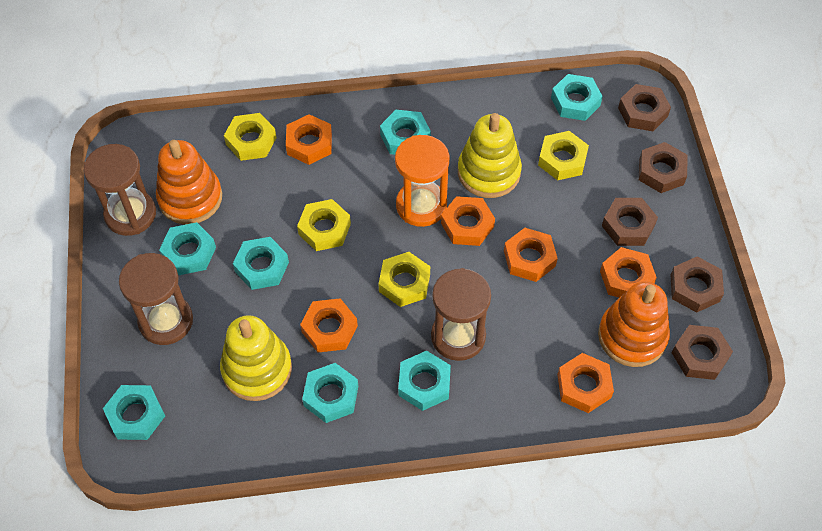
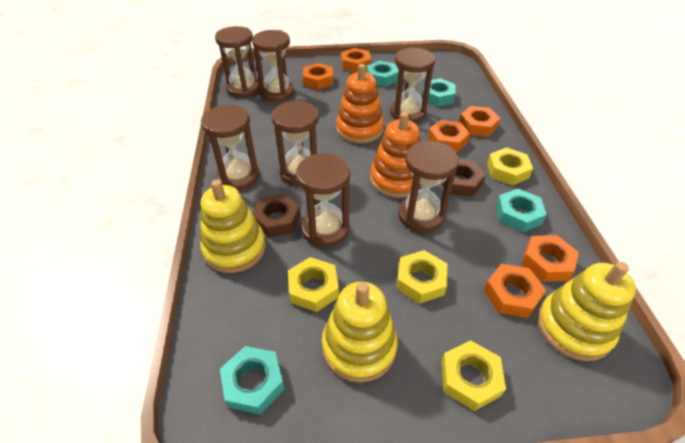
brown hourglass: 3 -> 7
brown nut: 5 -> 2
orange hourglass: 1 -> 0
turquoise nut: 7 -> 4
yellow stacking toy: 2 -> 3

